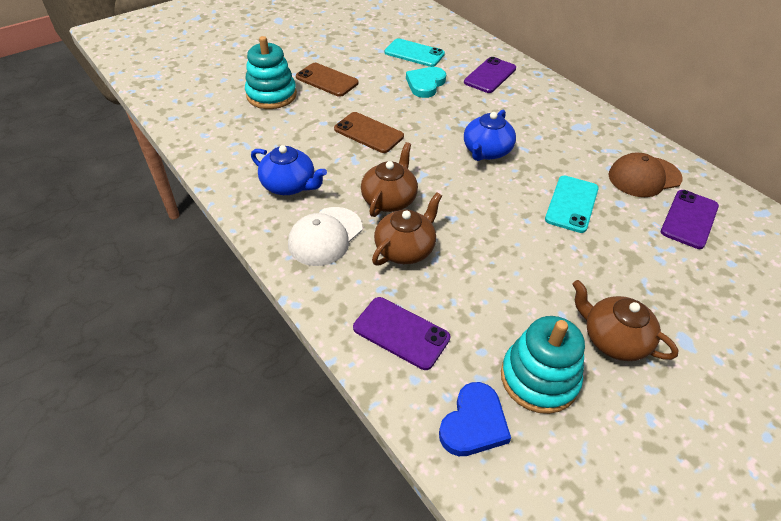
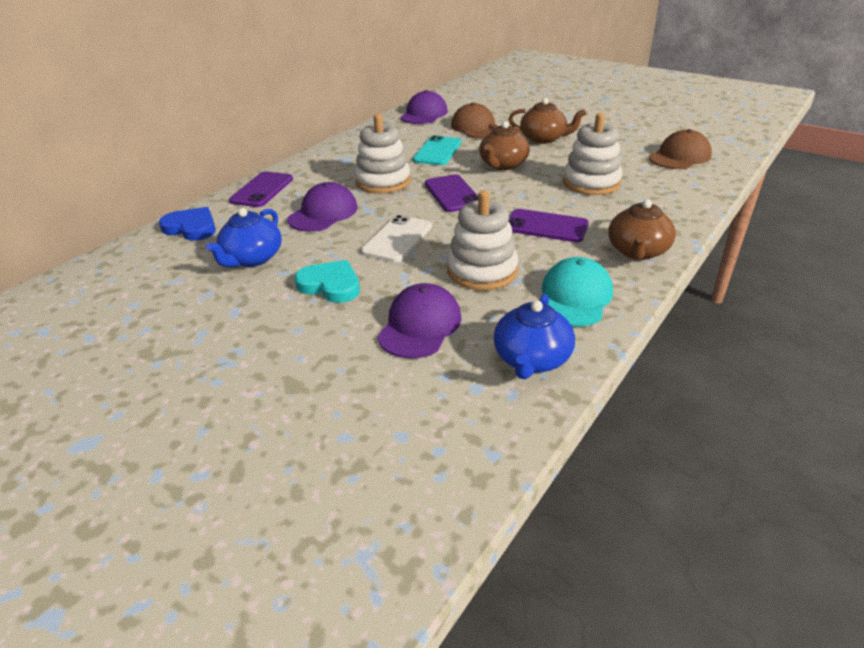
brown cap: 1 -> 2
brown phone: 2 -> 0
purple cap: 0 -> 3
turquoise cap: 0 -> 1
turquoise phone: 2 -> 1
turquoise stacking toy: 2 -> 0
white cap: 1 -> 0
white phone: 0 -> 1
white stacking toy: 0 -> 3

